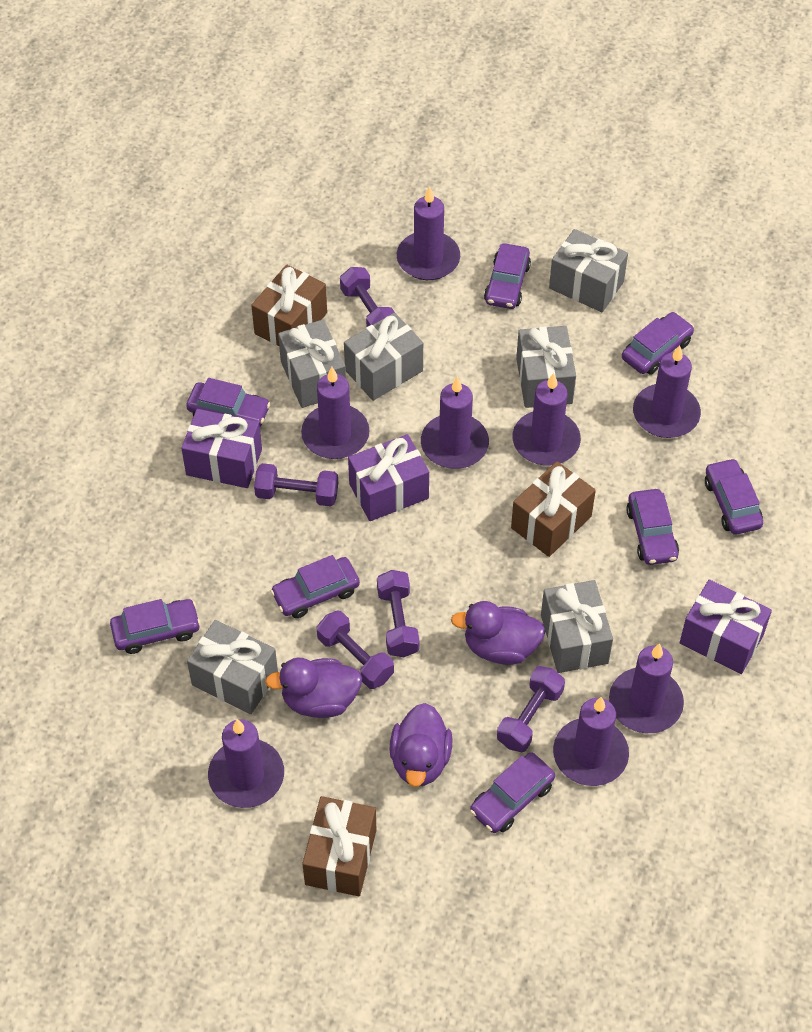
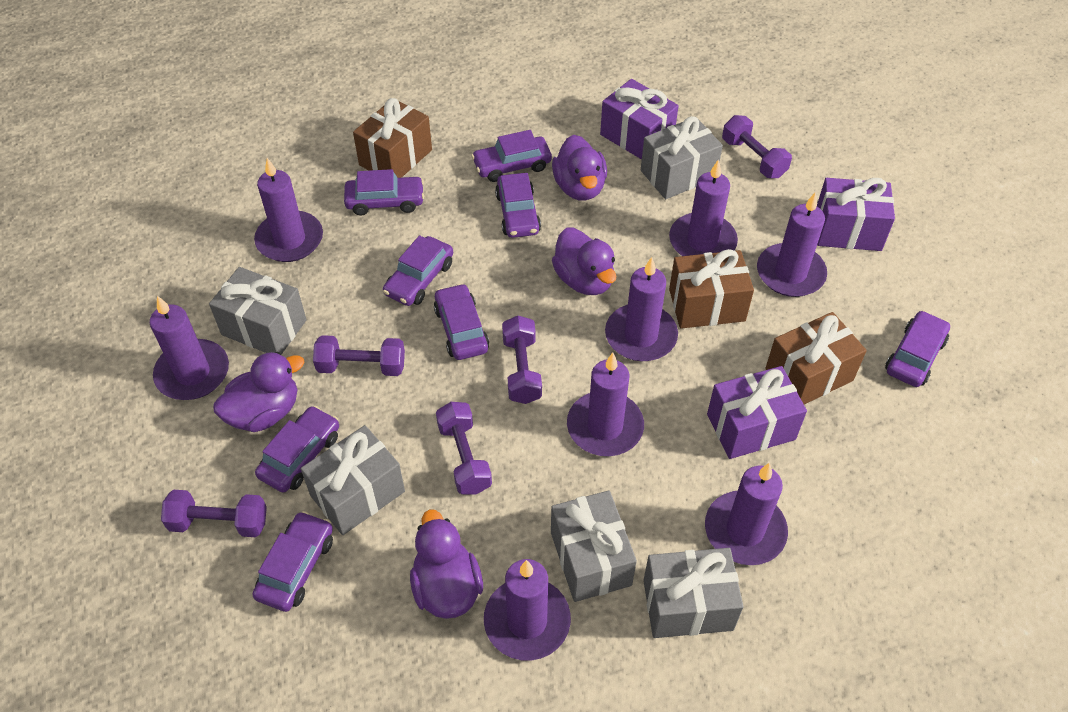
grey gift: 6 -> 5
purple duck: 3 -> 4

